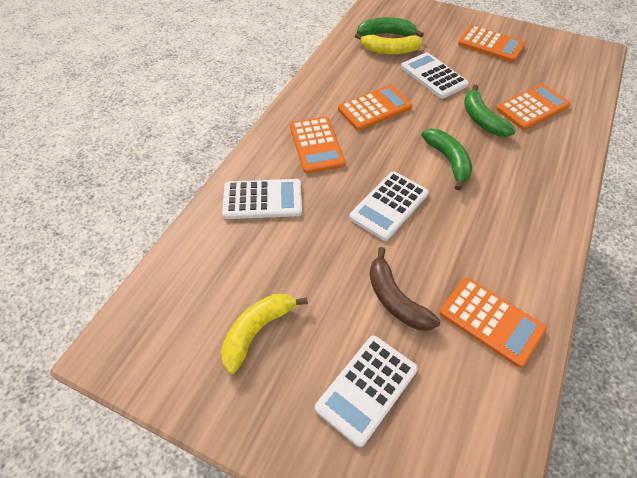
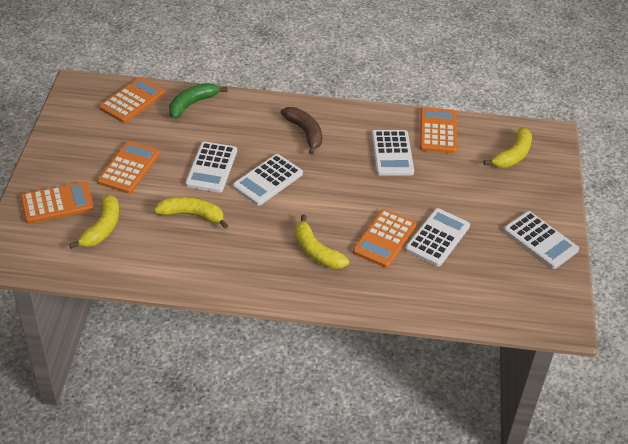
green banana: 3 -> 1
white calculator: 4 -> 5
yellow banana: 2 -> 4

